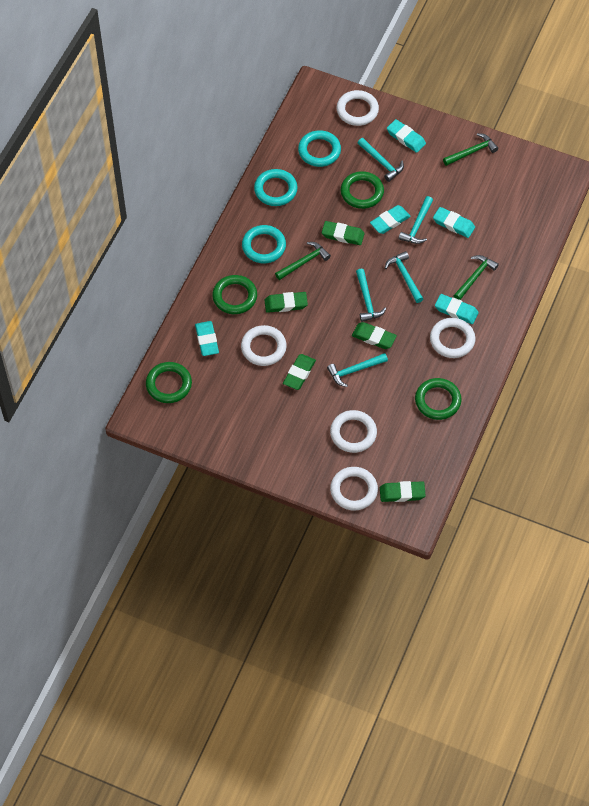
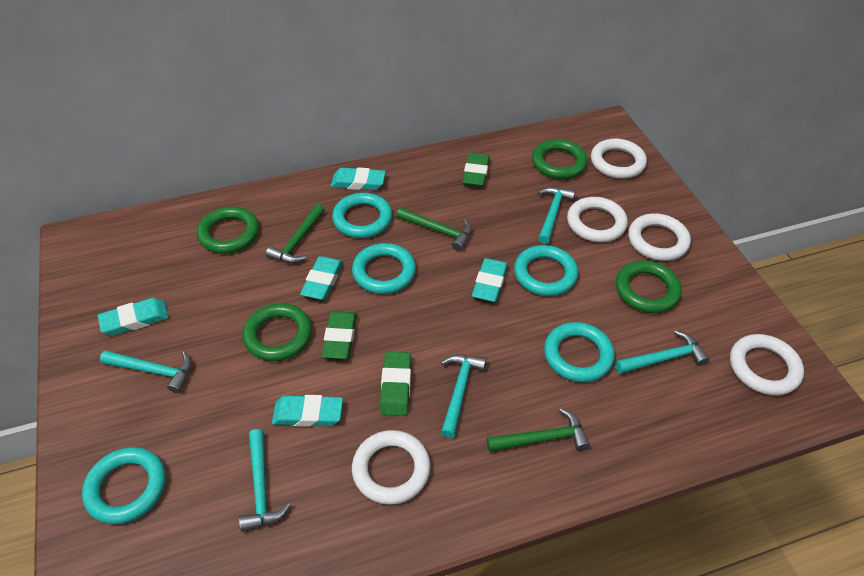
green eraser: 5 -> 3
turquoise ring: 3 -> 5

